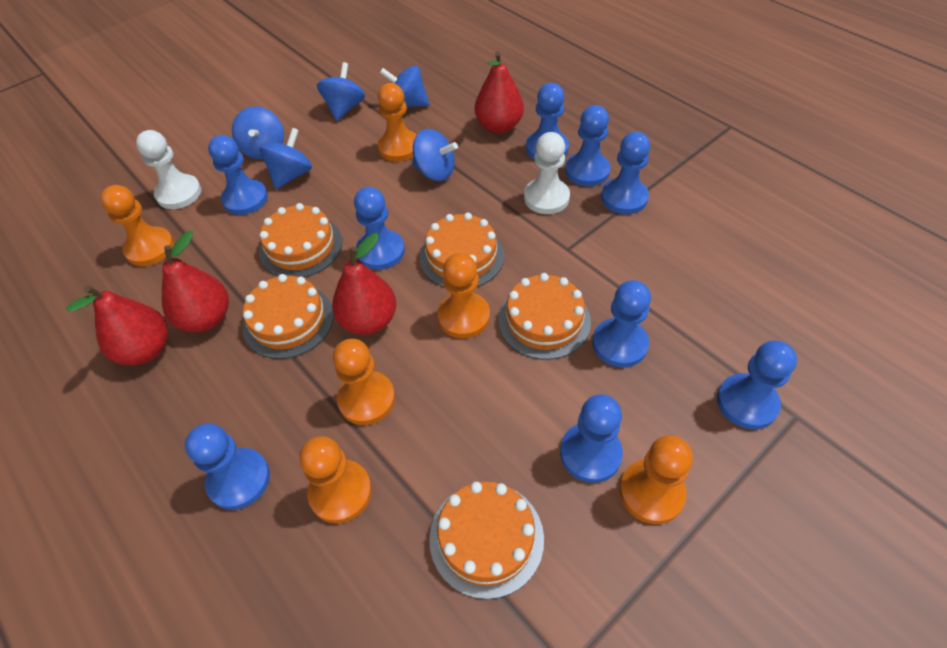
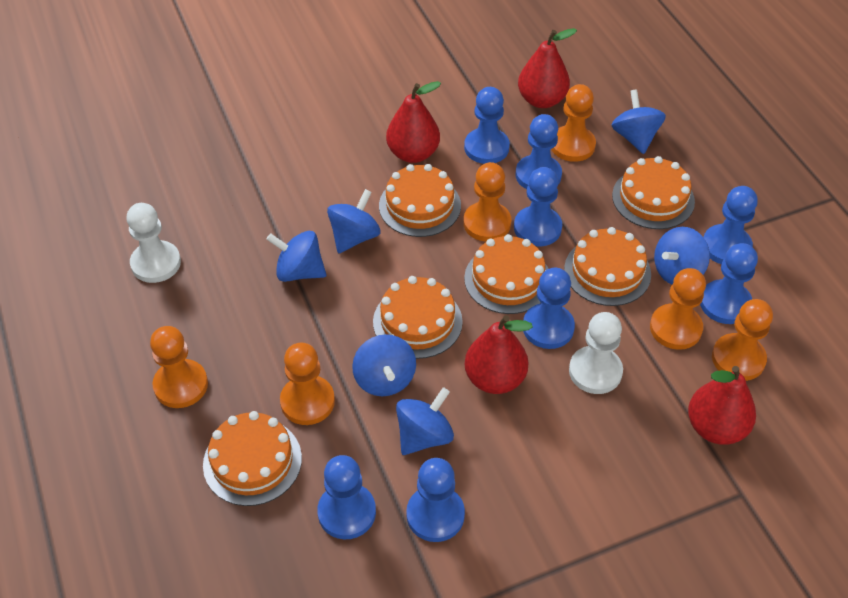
blue pawn: 9 -> 8
blue spinning top: 5 -> 6
orange cake: 5 -> 6

